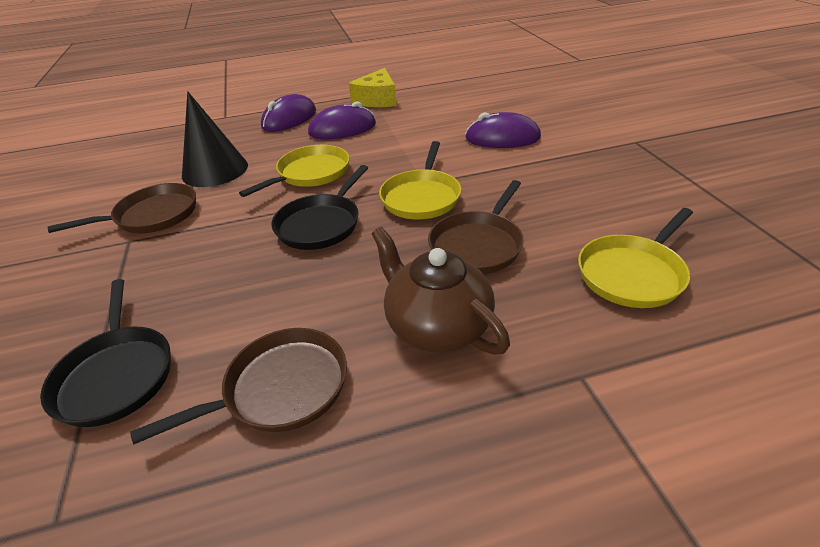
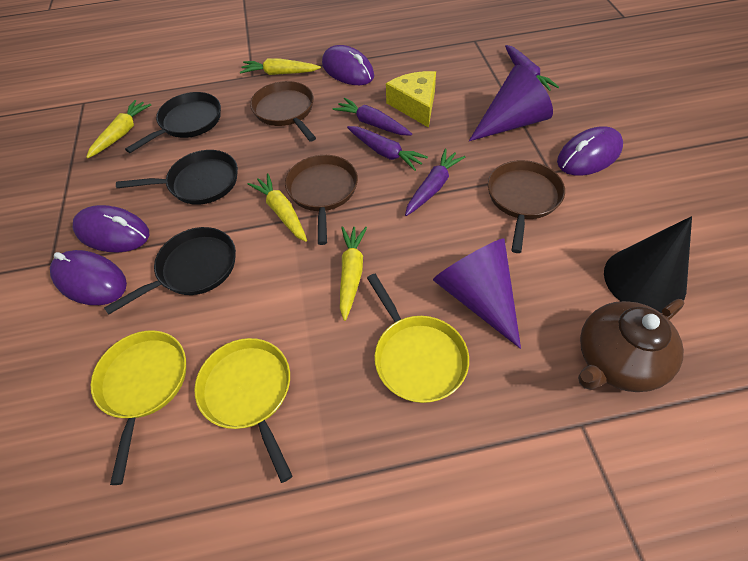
black pan: 2 -> 3
purple carrot: 0 -> 4
purple cone: 0 -> 2
purple mouse: 3 -> 4
yellow carrot: 0 -> 4

